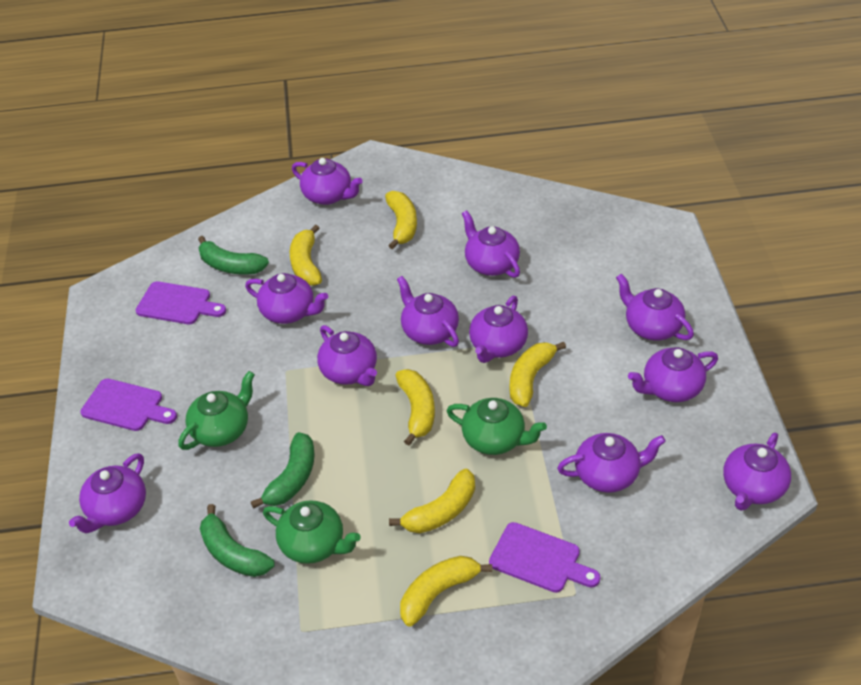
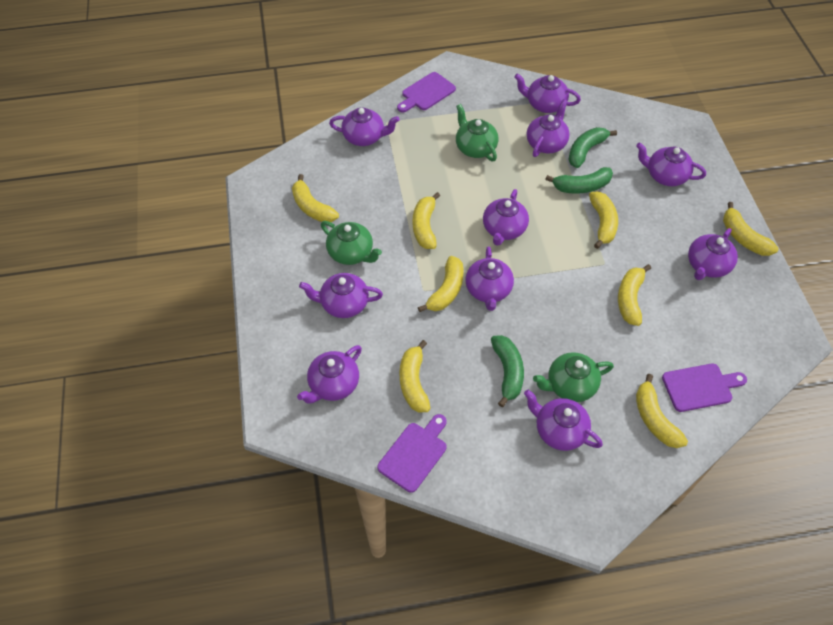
purple teapot: 11 -> 10
yellow banana: 6 -> 8

